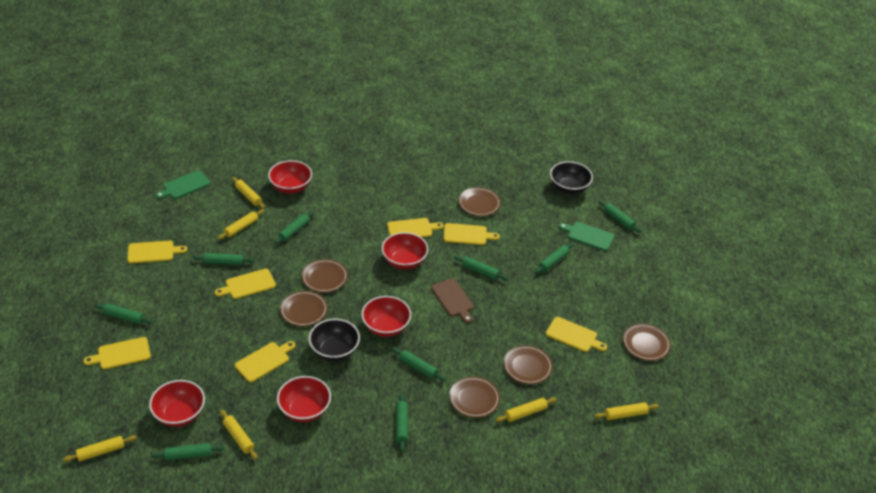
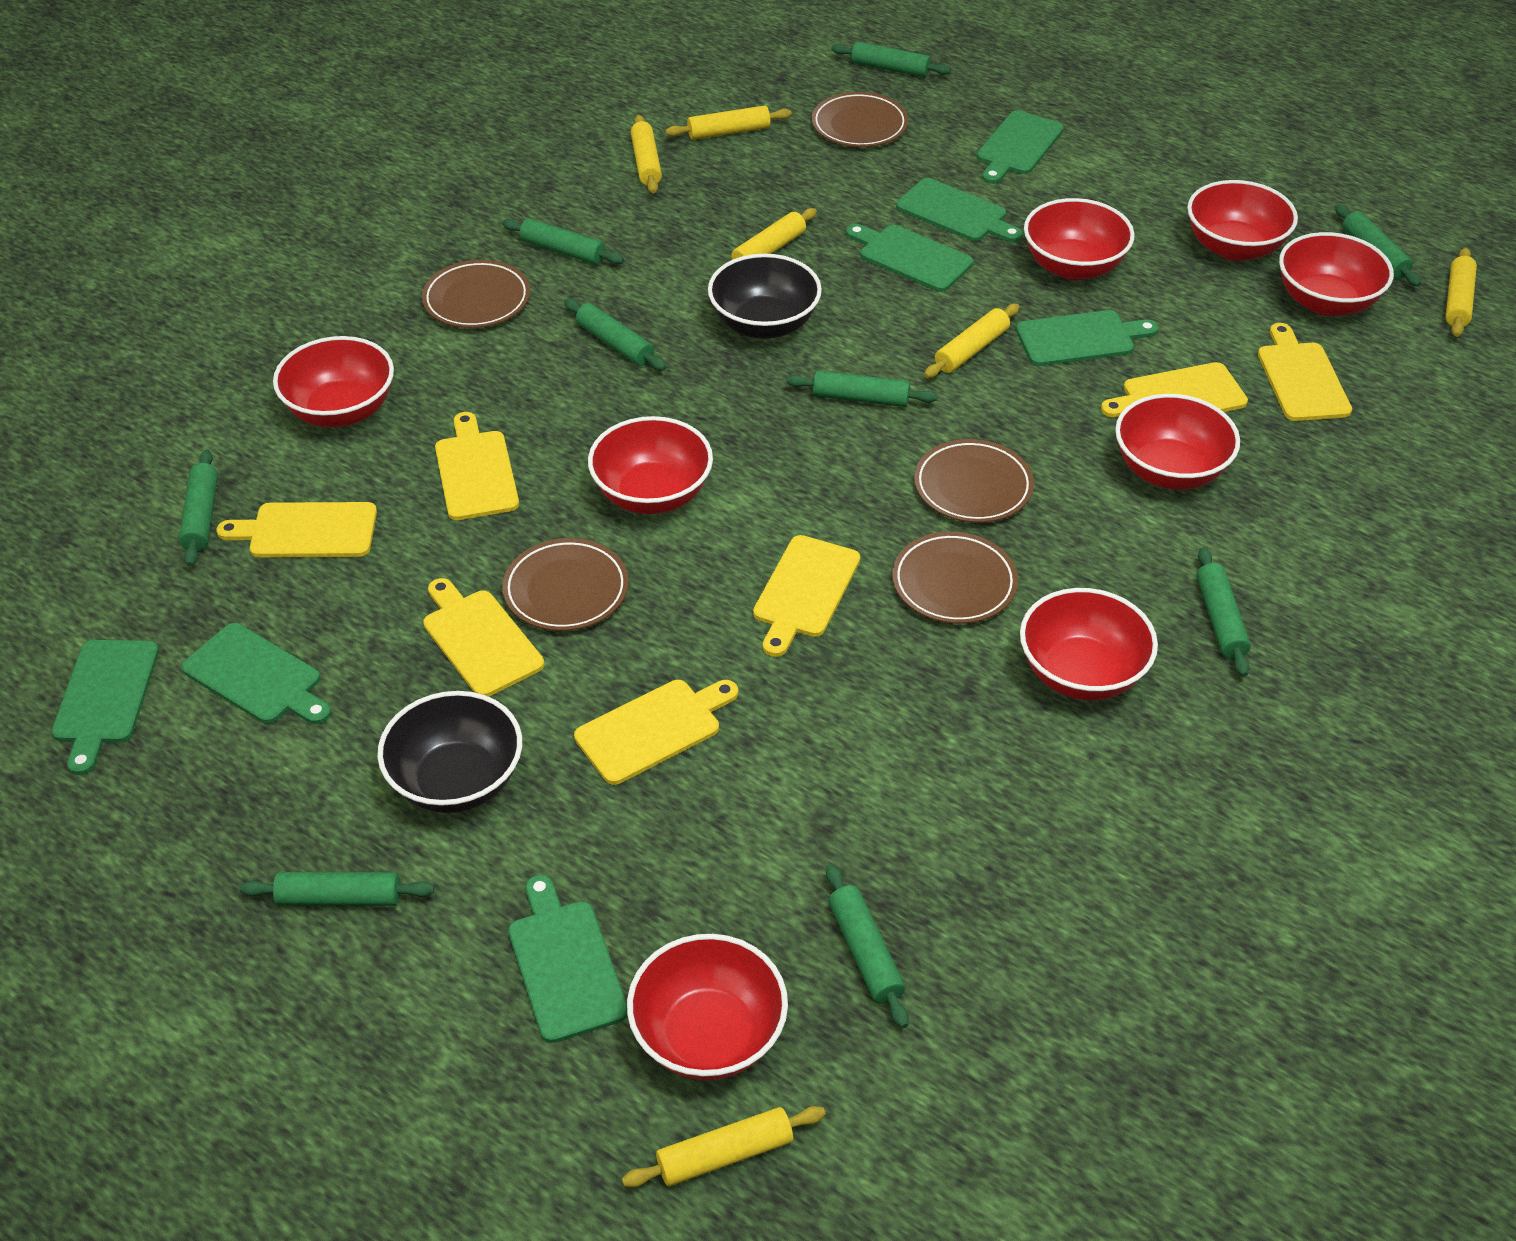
brown cutting board: 1 -> 0
brown plate: 6 -> 5
green cutting board: 2 -> 7
red bowl: 5 -> 8

